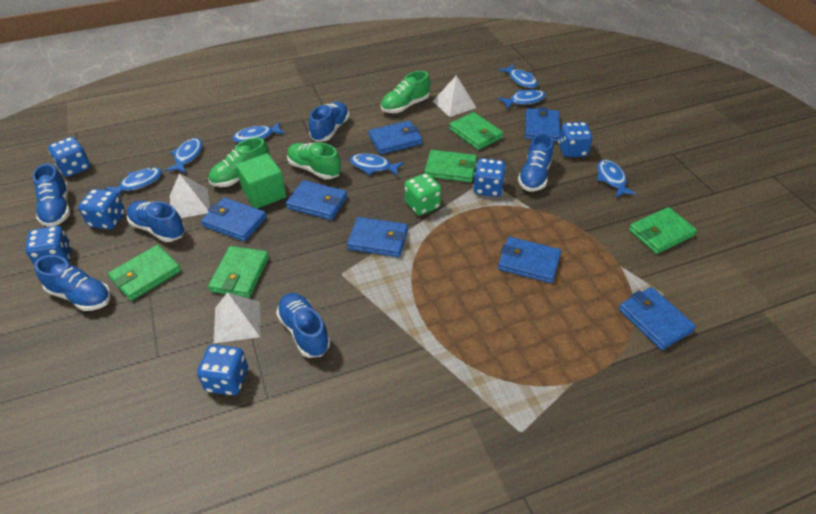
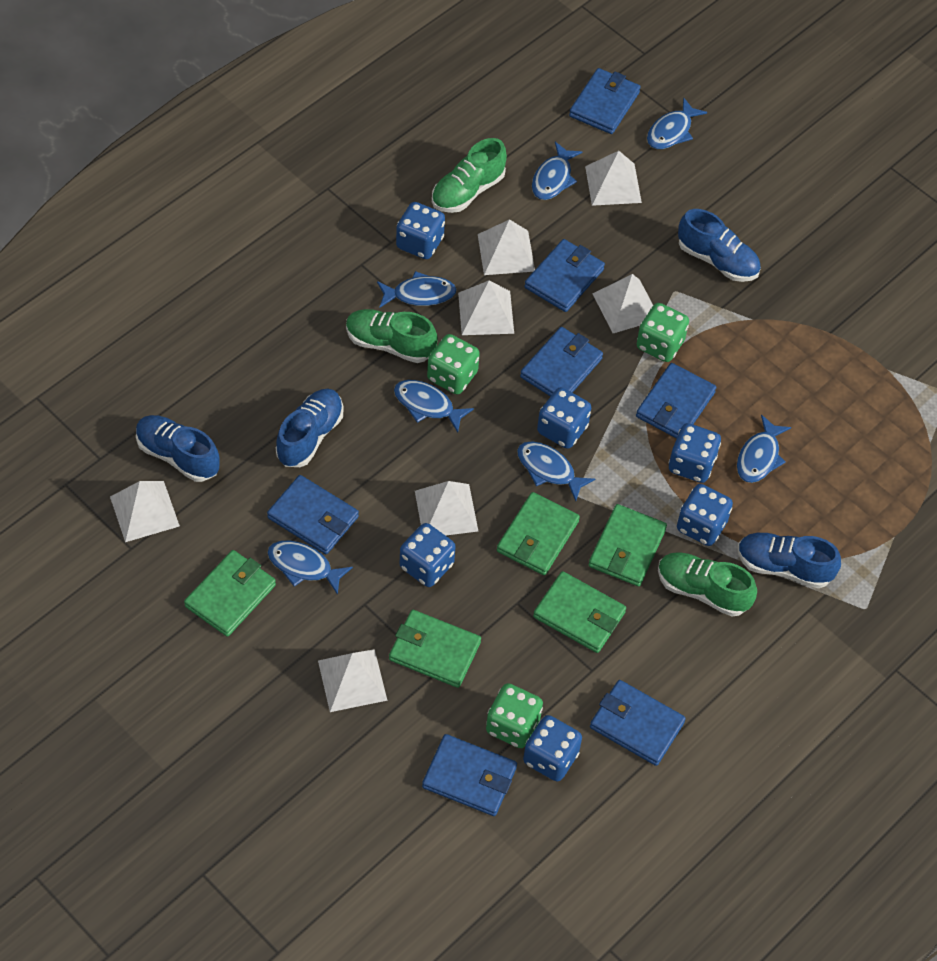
blue shoe: 6 -> 4
green cube: 1 -> 0
green dice: 1 -> 3
white pyramid: 3 -> 7

